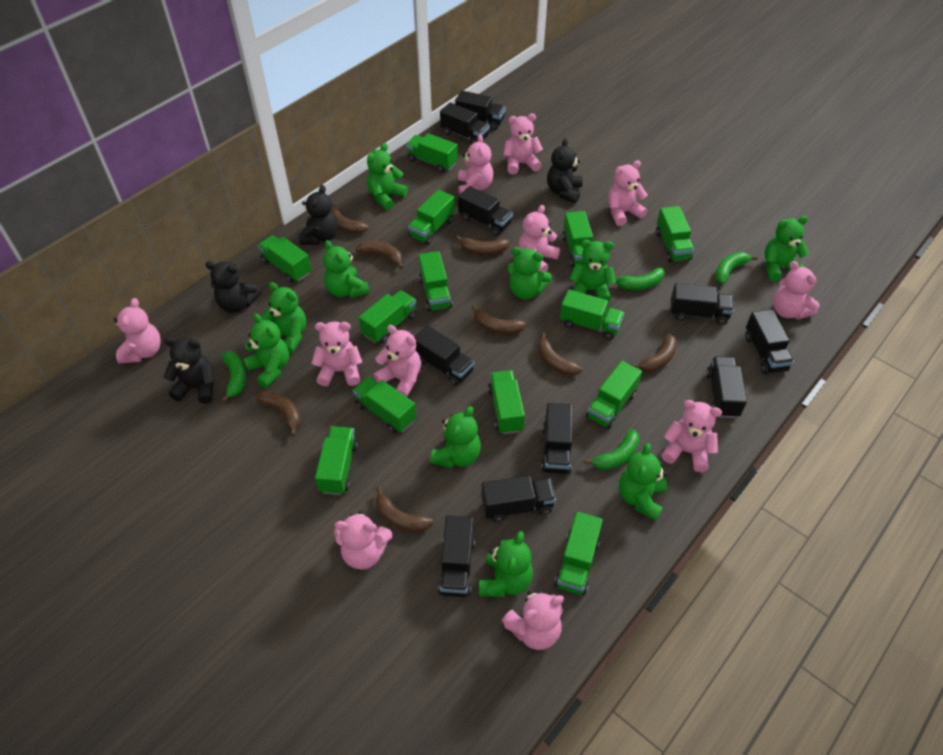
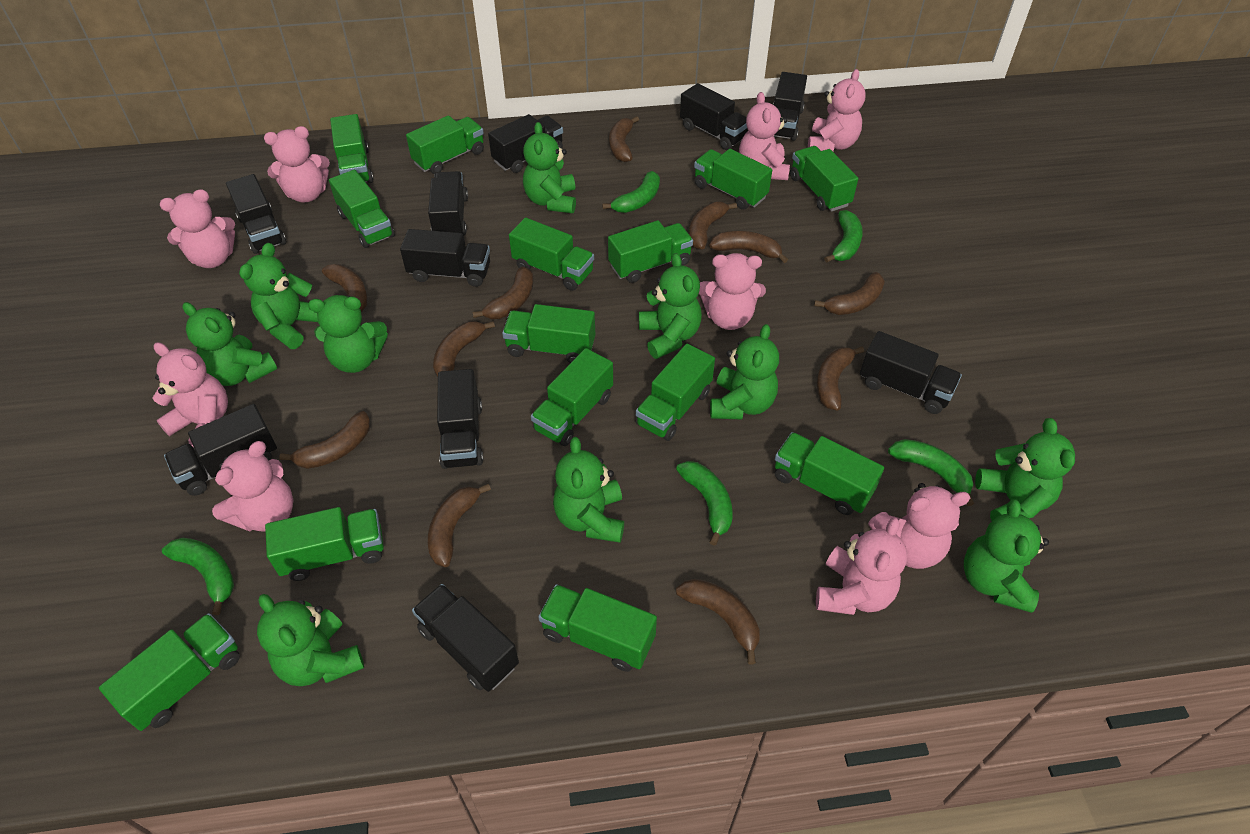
black teddy bear: 4 -> 0
brown banana: 8 -> 11
green banana: 4 -> 5
green truck: 13 -> 14
pink teddy bear: 11 -> 9

